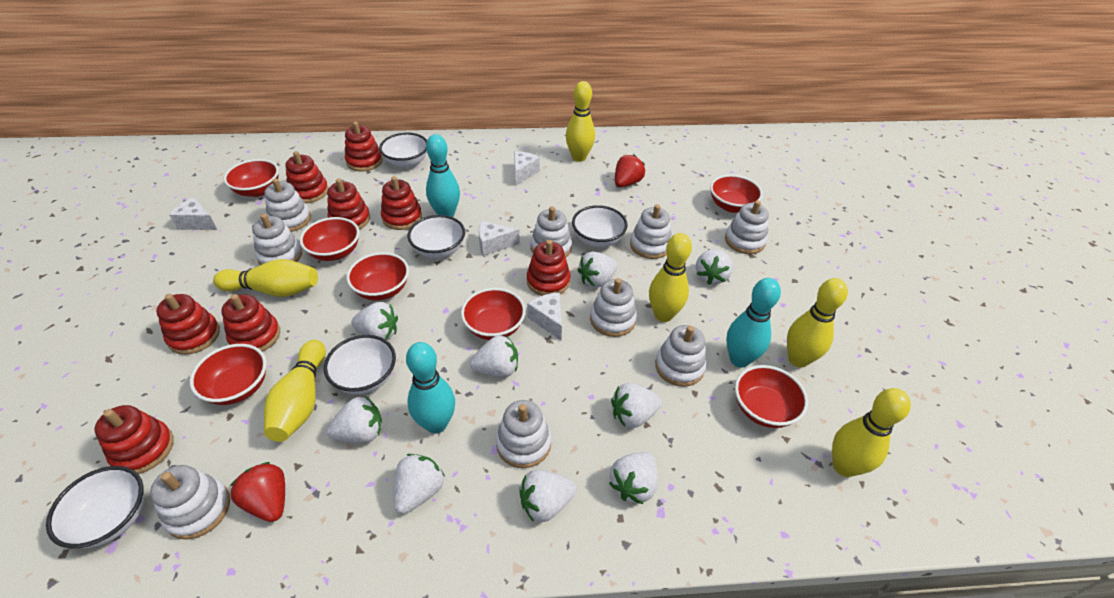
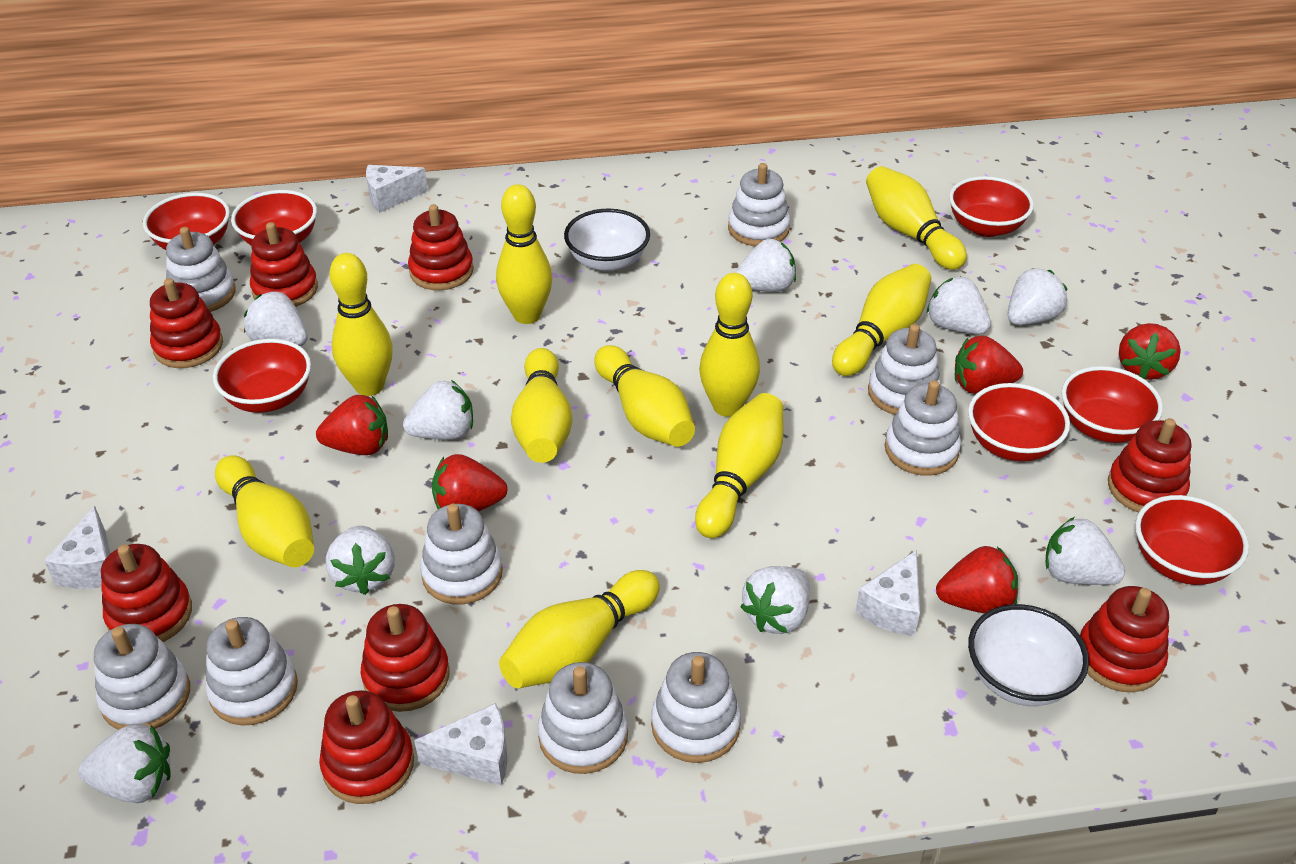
red strawberry: 2 -> 5
turquoise bowling pin: 3 -> 0
white bowl: 5 -> 2
yellow bowling pin: 6 -> 10

